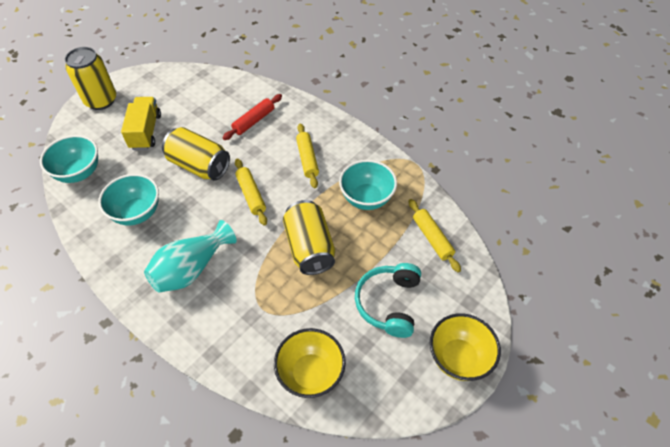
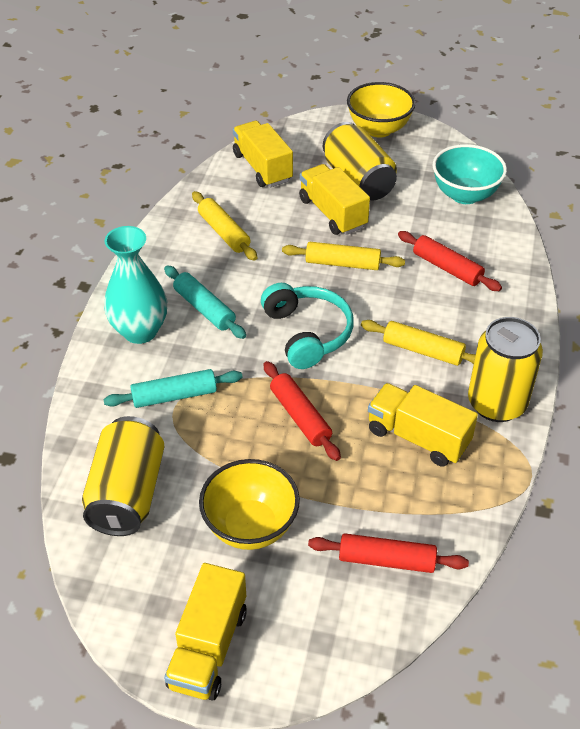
red rolling pin: 1 -> 3
turquoise bowl: 3 -> 1
turquoise rolling pin: 0 -> 2
yellow truck: 1 -> 4

